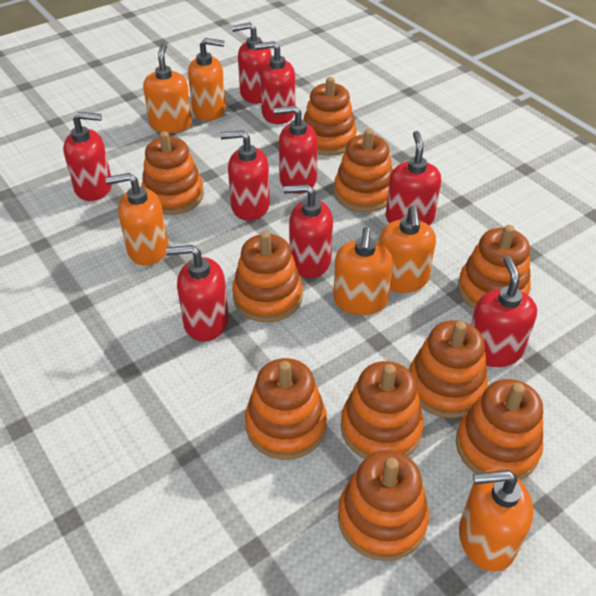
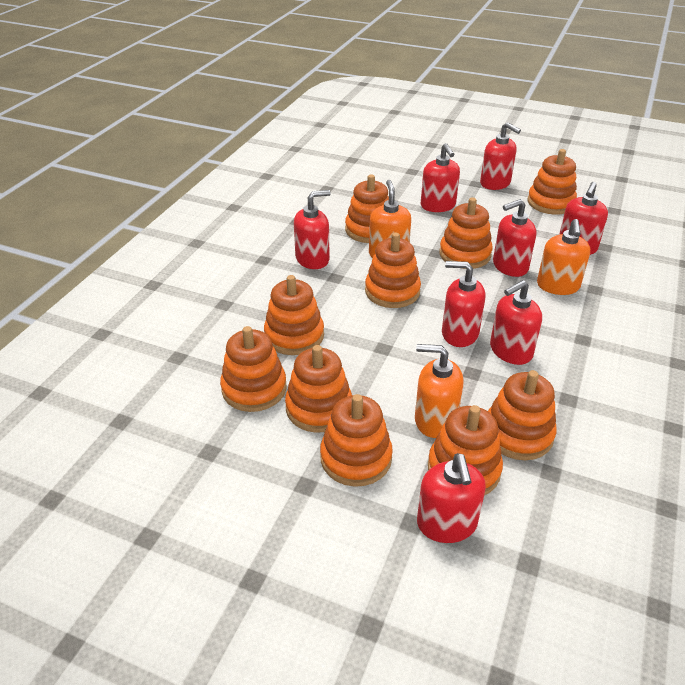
orange soap dispenser: 6 -> 3
red soap dispenser: 9 -> 8

